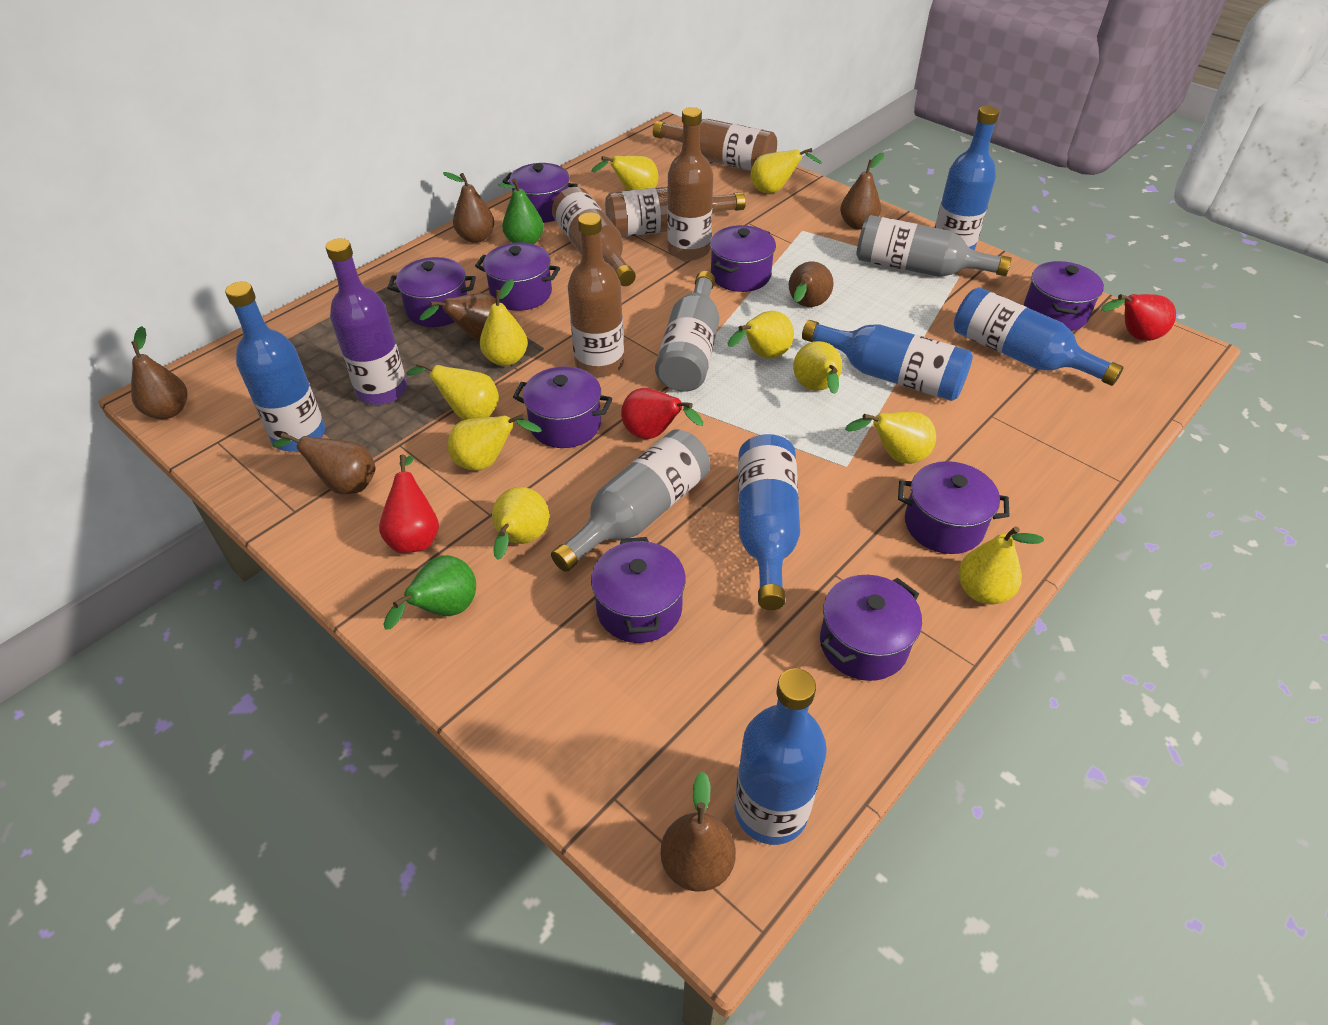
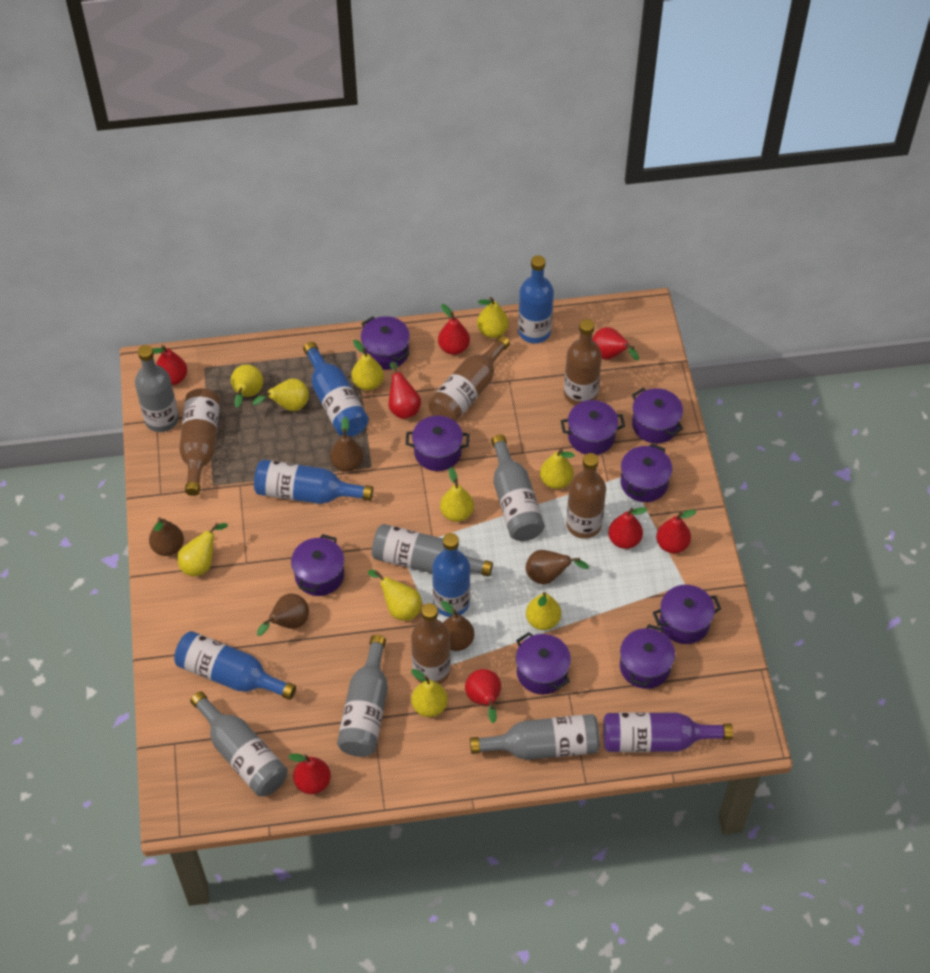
blue bottle: 6 -> 5
brown pear: 7 -> 5
green pear: 2 -> 0
grey bottle: 3 -> 6
red pear: 3 -> 8

